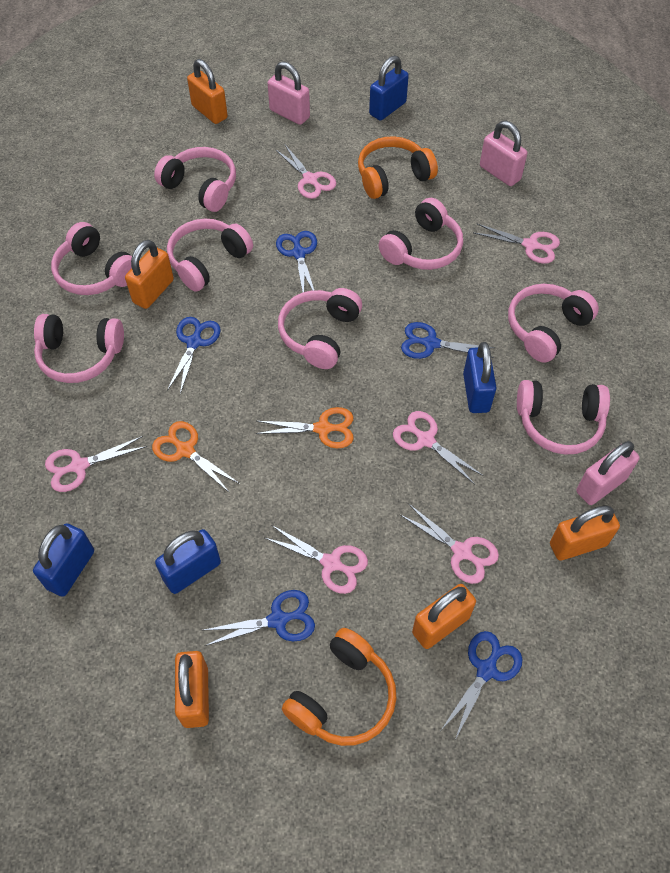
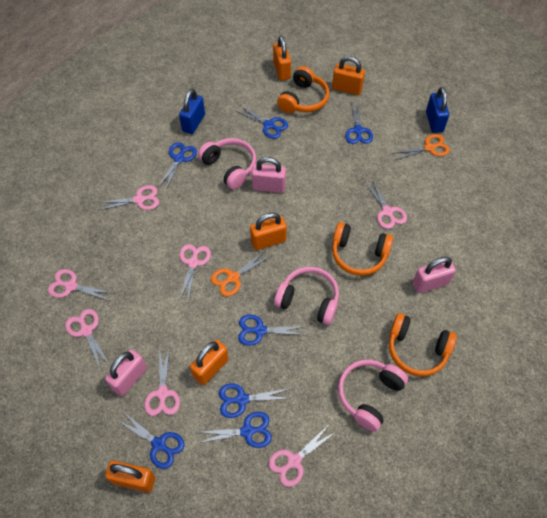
blue padlock: 4 -> 2
blue scissors: 5 -> 7
orange headphones: 2 -> 3
pink headphones: 8 -> 3
pink scissors: 6 -> 7

